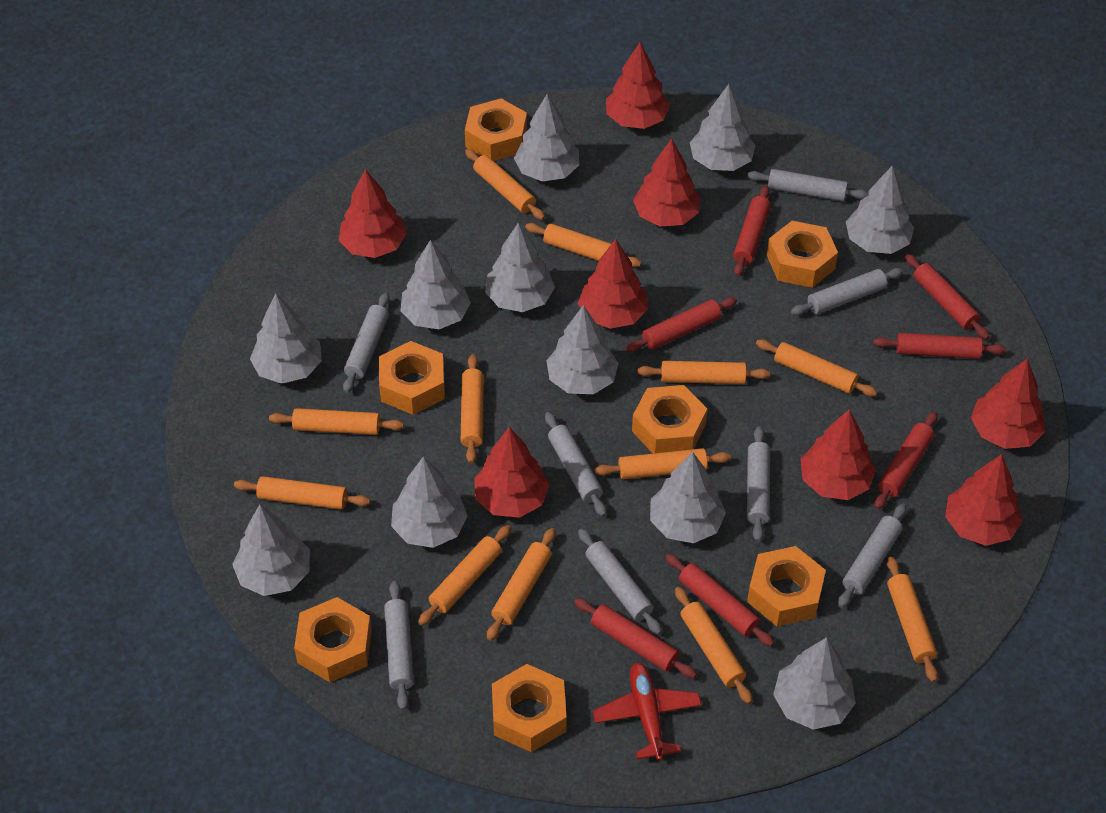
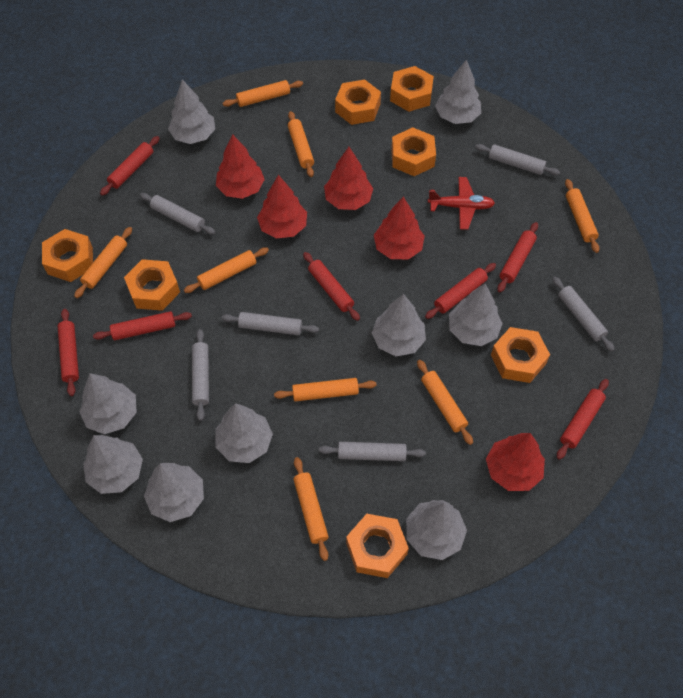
grey rolling pin: 8 -> 6
grey tree: 11 -> 9
orange rolling pin: 12 -> 8
red tree: 8 -> 5

